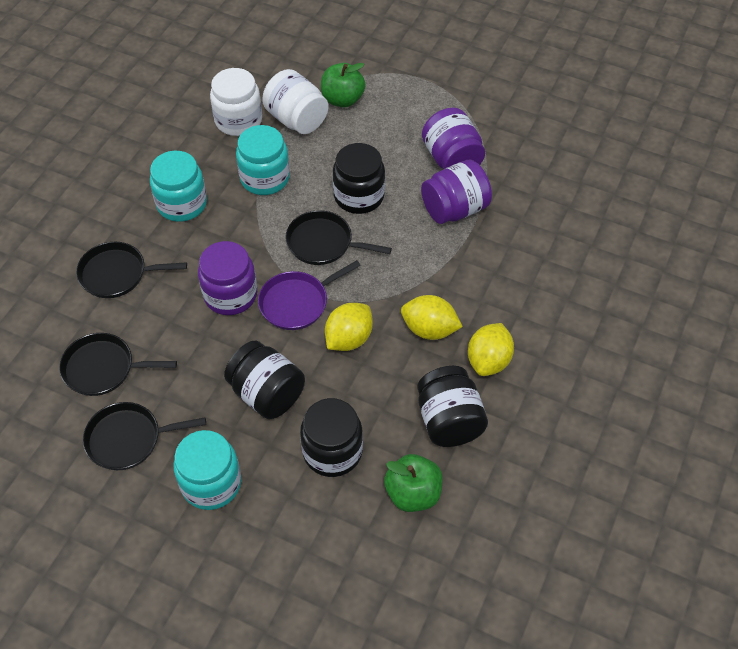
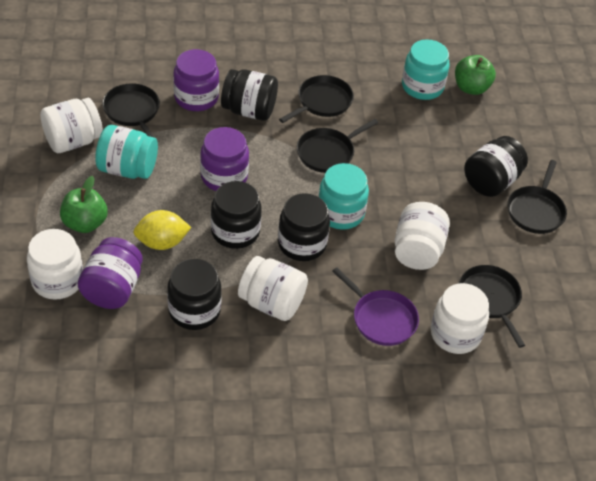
black jar: 4 -> 5
black pan: 4 -> 5
white jar: 2 -> 5
yellow lemon: 3 -> 1

